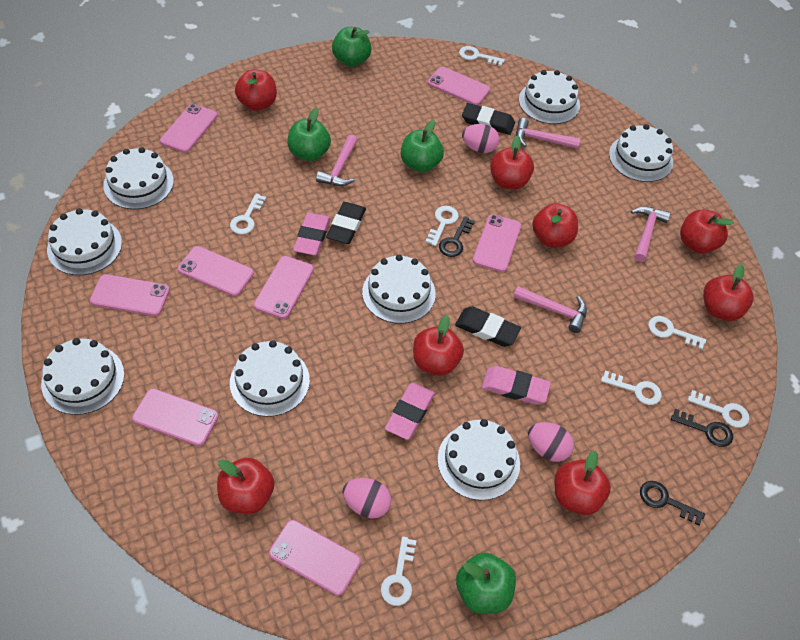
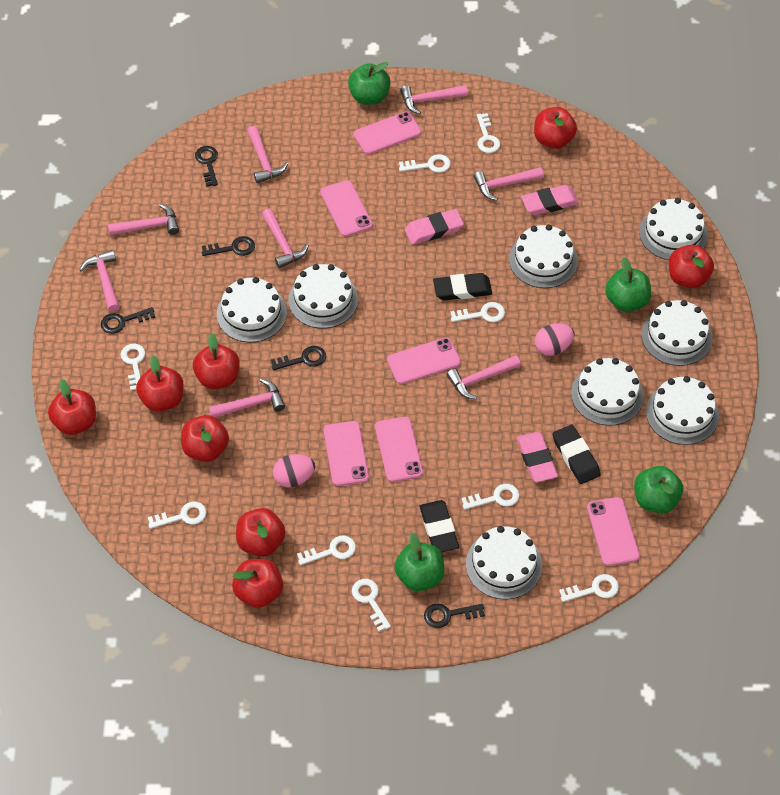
black key: 3 -> 5
pink egg: 3 -> 2
pink hammer: 4 -> 8
pink phone: 8 -> 6
white key: 7 -> 9

